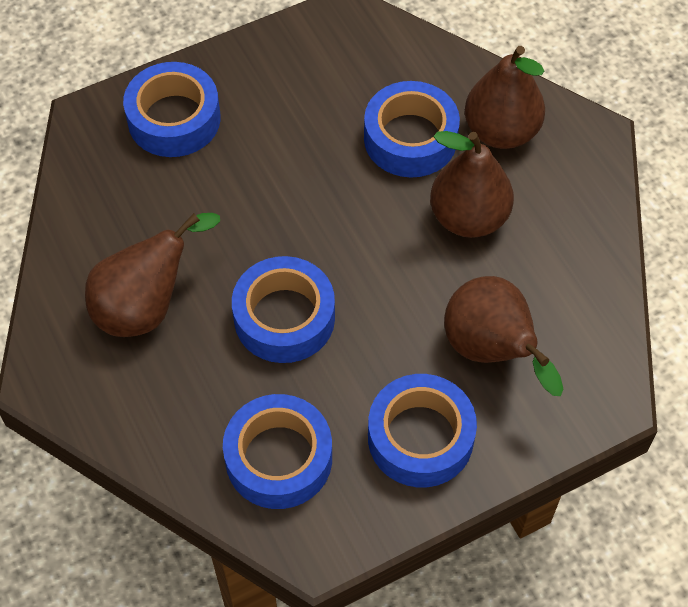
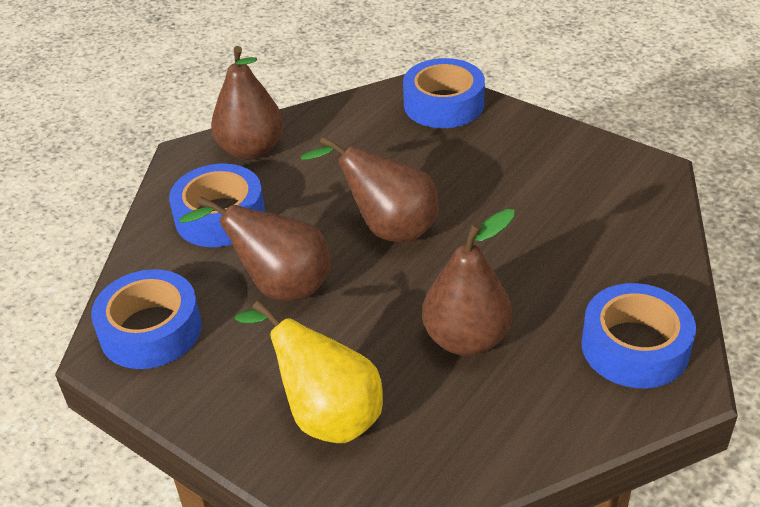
blue tape: 5 -> 4
yellow pear: 0 -> 1

